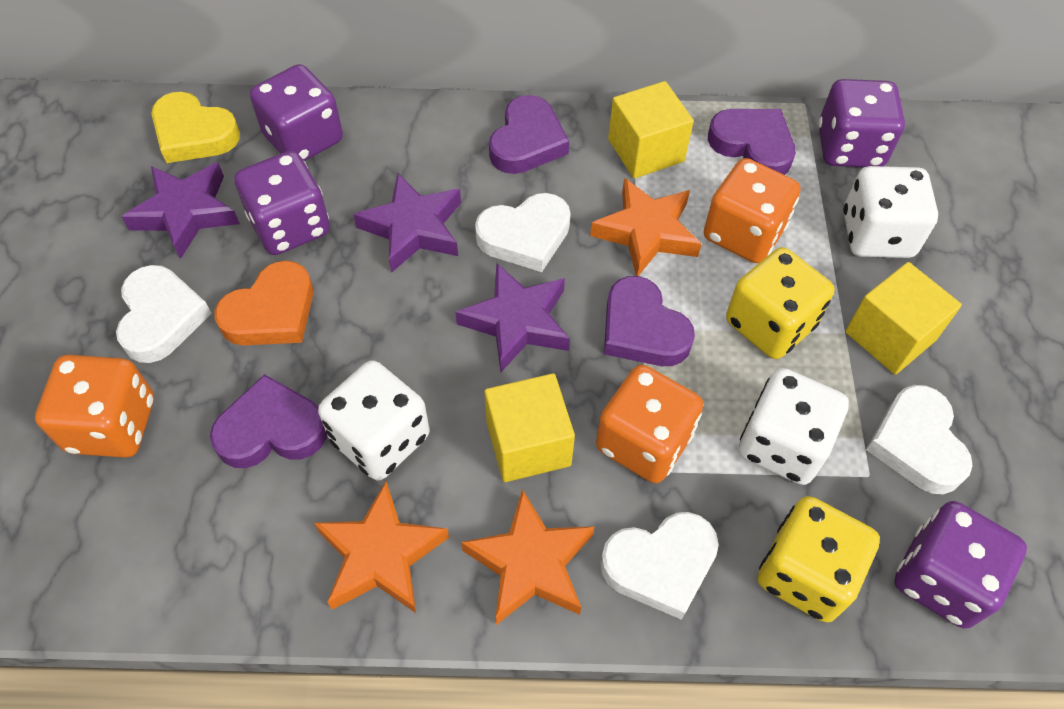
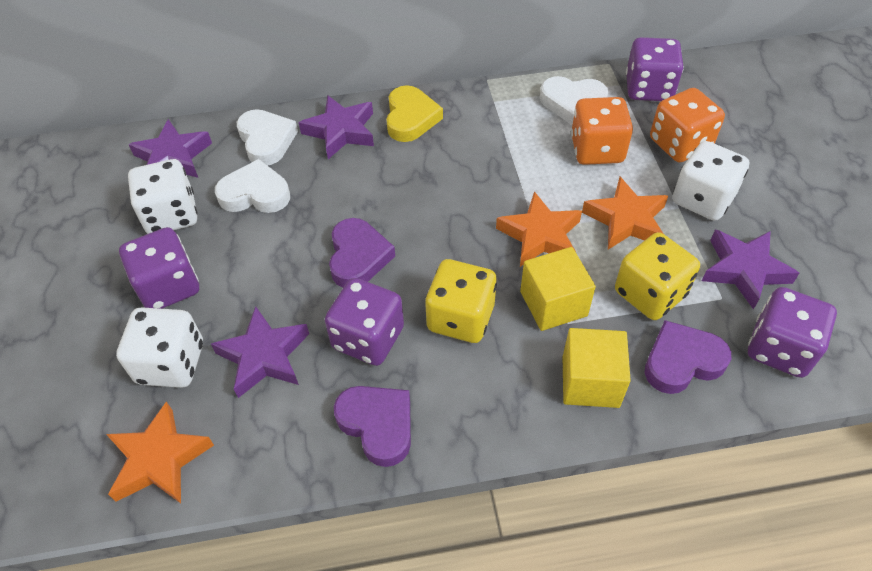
orange dice: 3 -> 2
orange heart: 1 -> 0
purple heart: 4 -> 3
purple star: 3 -> 4
white heart: 4 -> 3
yellow cube: 3 -> 2

